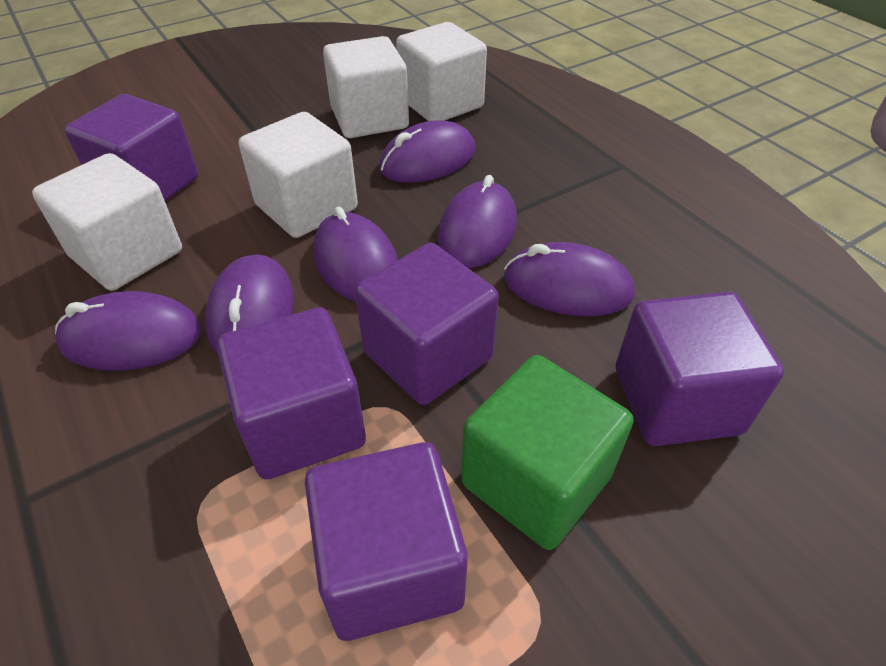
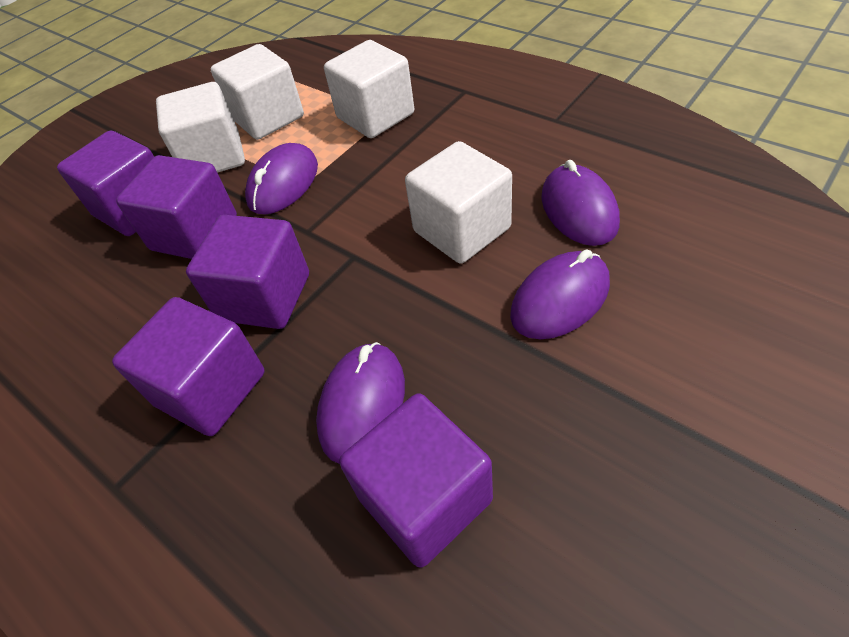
green cube: 1 -> 0
purple mouse: 6 -> 4

